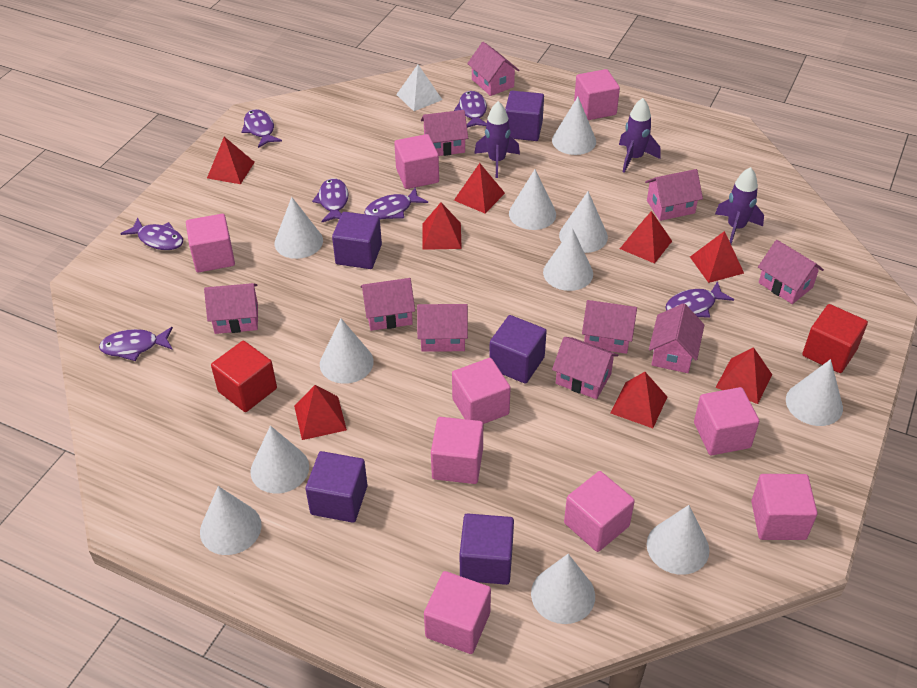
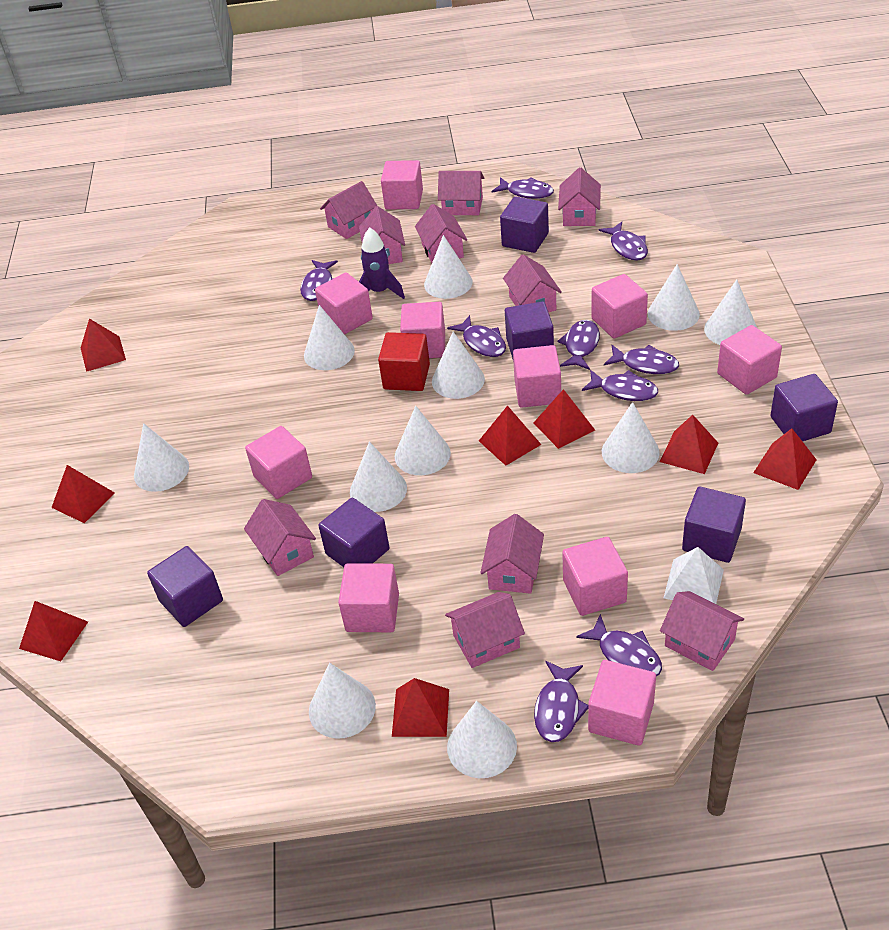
pink cube: 9 -> 10
purple cube: 5 -> 6
purple fish: 7 -> 9
purple rocket: 3 -> 1
red cube: 2 -> 1

